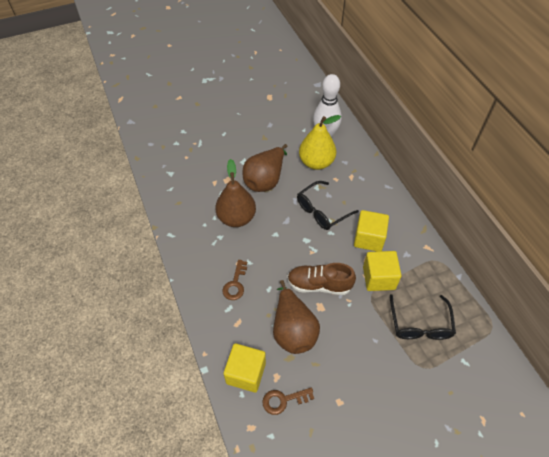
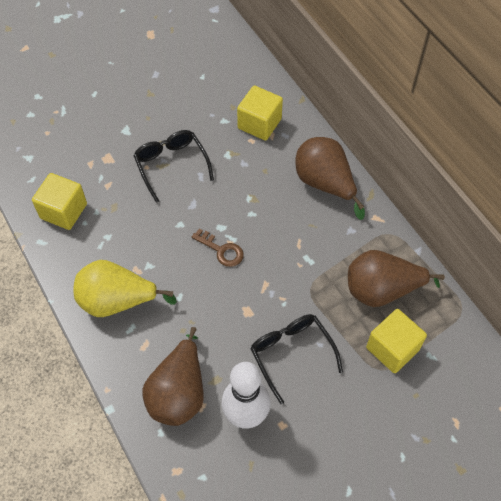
brown key: 2 -> 1
brown shoe: 1 -> 0

